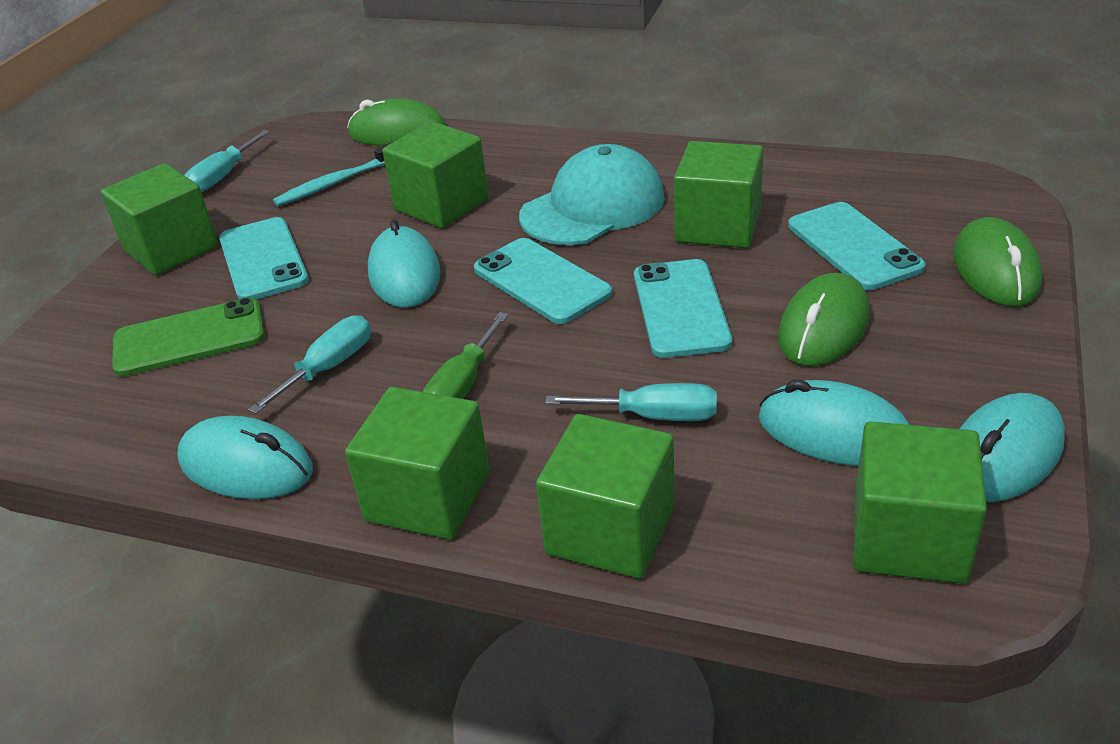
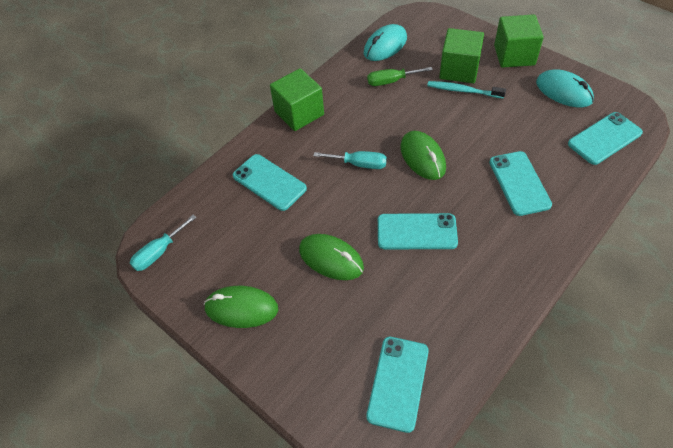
green cube: 6 -> 3
green phone: 1 -> 0
turquoise cap: 1 -> 0
turquoise mouse: 4 -> 2
turquoise phone: 4 -> 5
turquoise screwdriver: 3 -> 2

